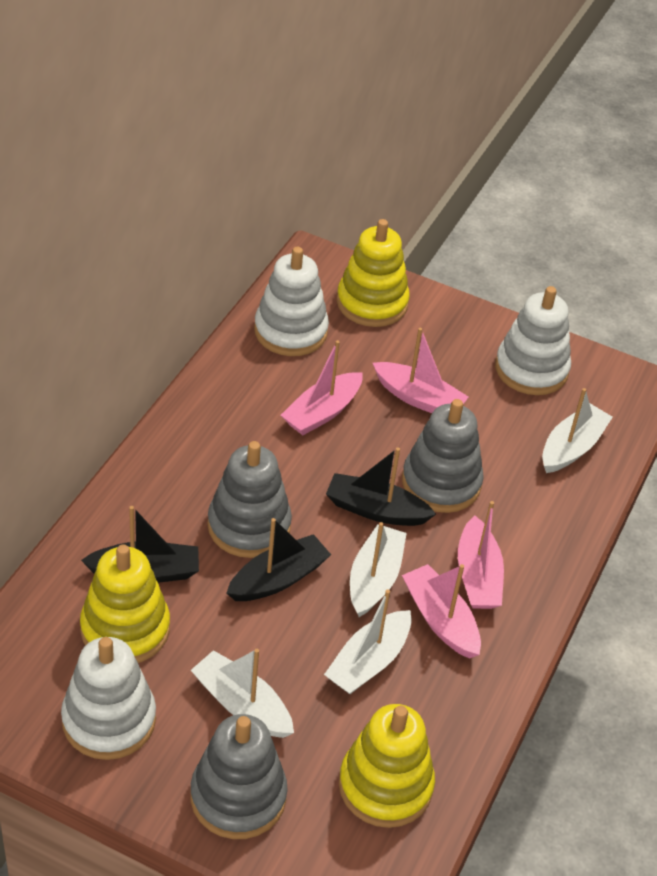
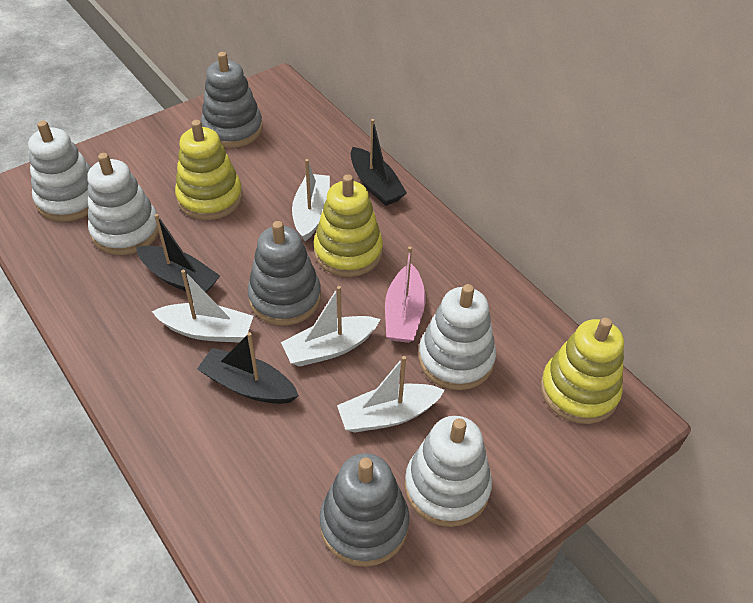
pink boat: 4 -> 1
white stacking toy: 3 -> 4

